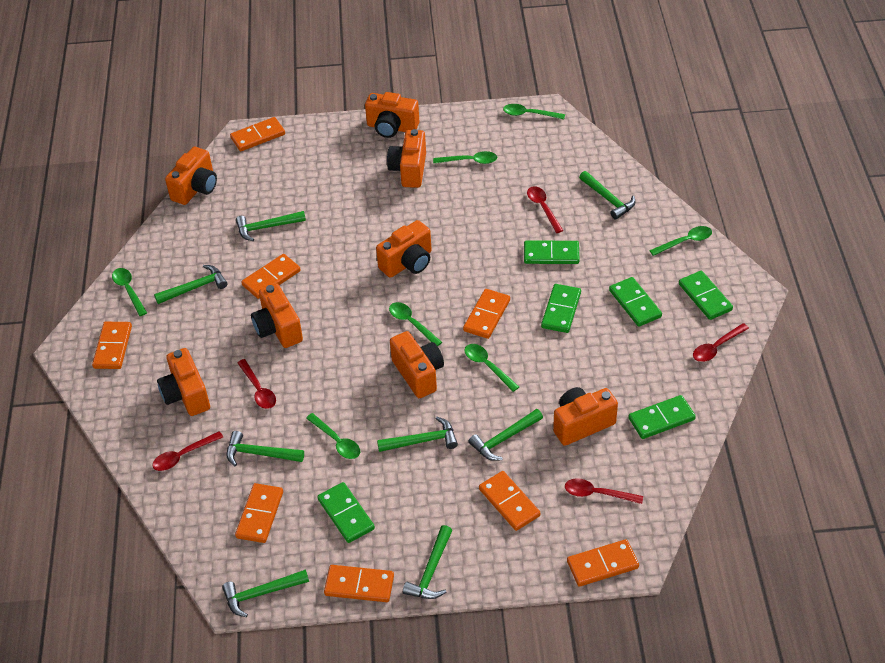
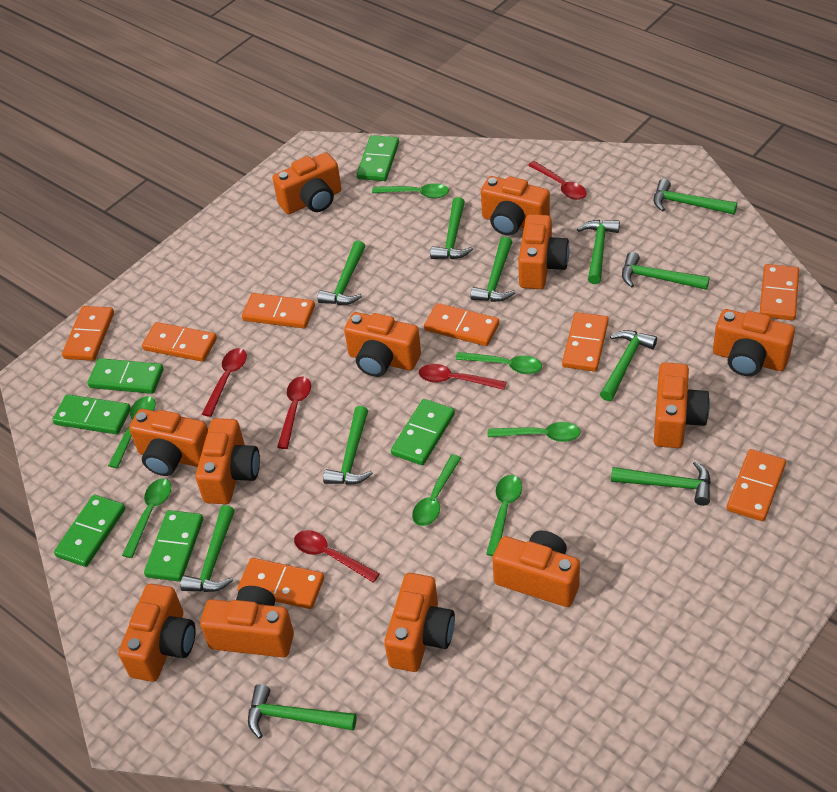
green hammer: 8 -> 11
orange camera: 8 -> 12

